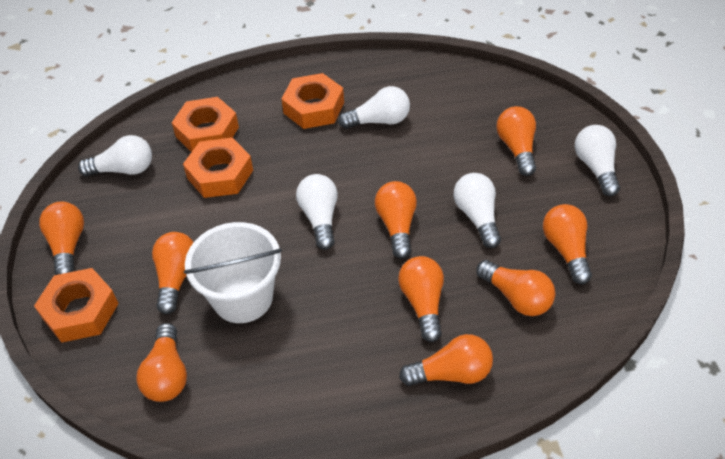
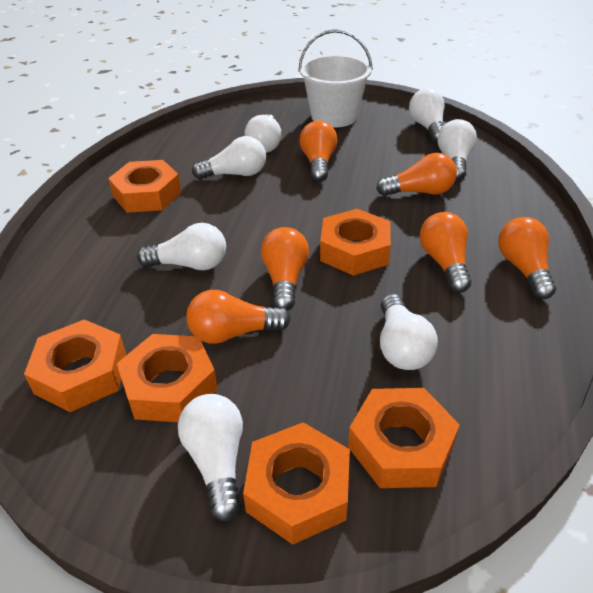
orange light bulb: 9 -> 6
orange nut: 4 -> 6
white light bulb: 5 -> 7

